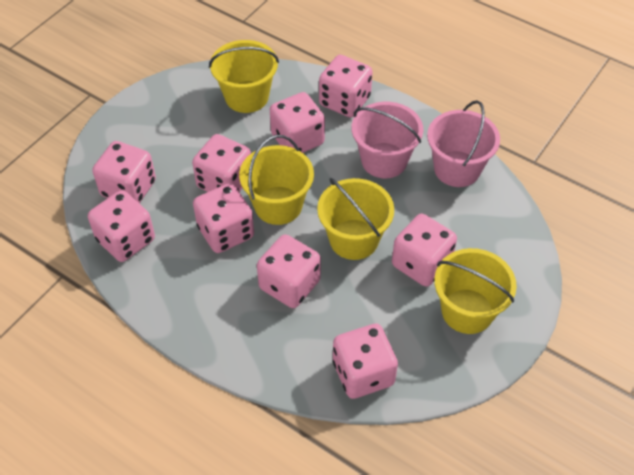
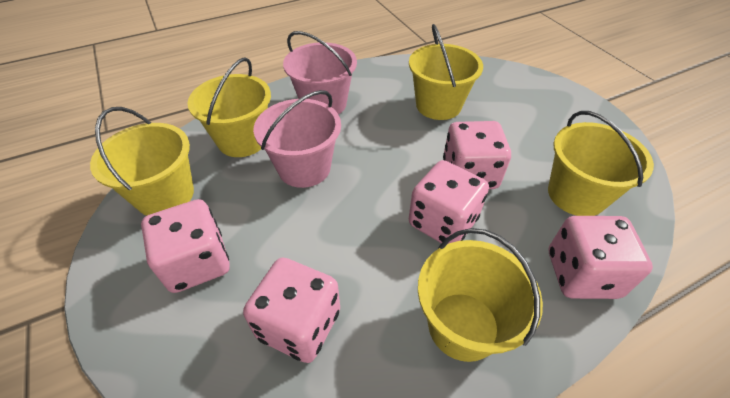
pink dice: 9 -> 5
yellow bucket: 4 -> 5

